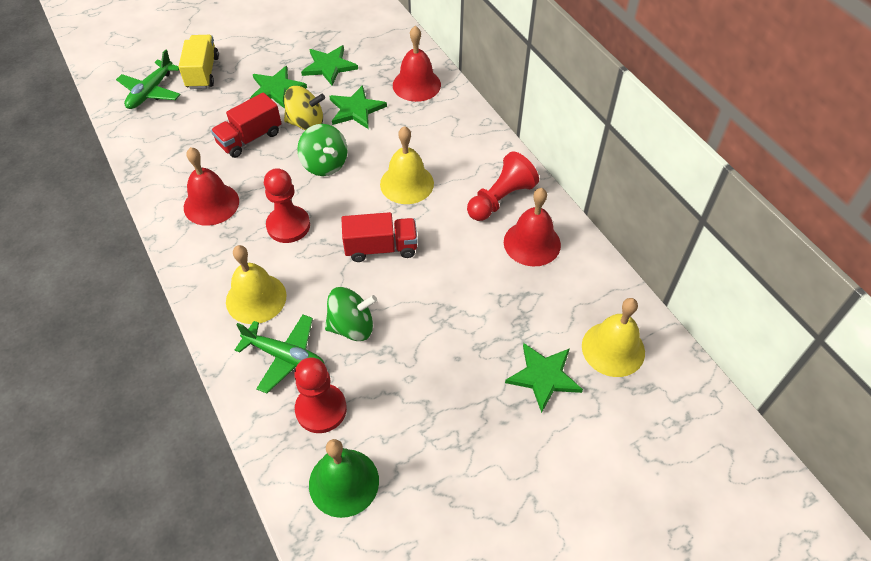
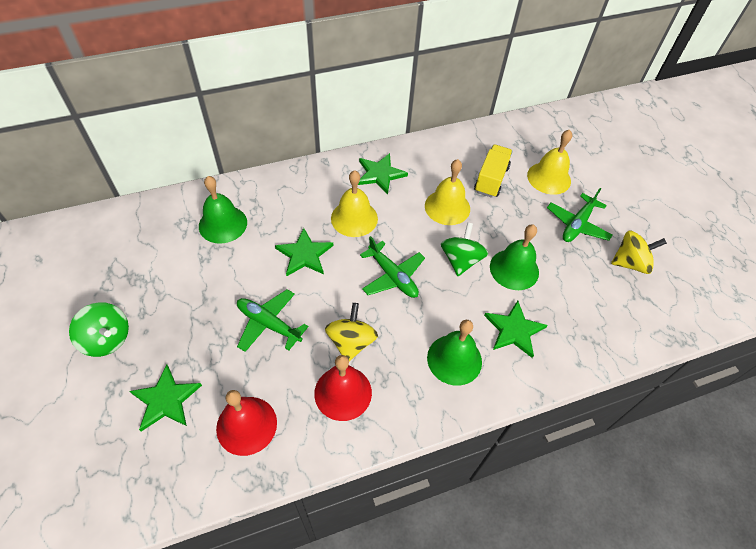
green bell: 1 -> 3
green plane: 2 -> 3
red bell: 3 -> 2
red pawn: 3 -> 0
red truck: 2 -> 0
yellow spinning top: 1 -> 2

